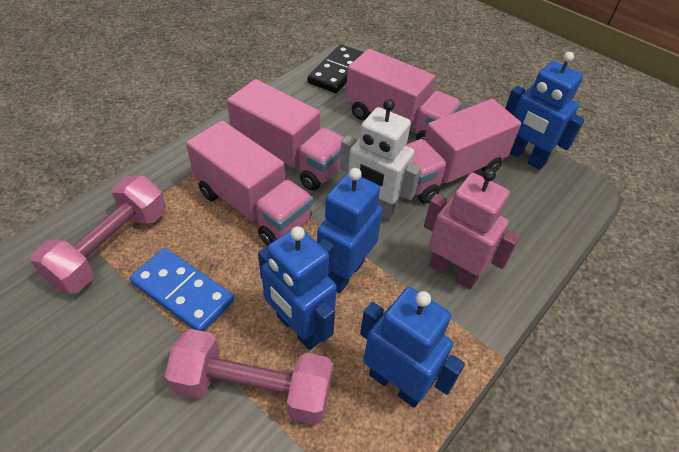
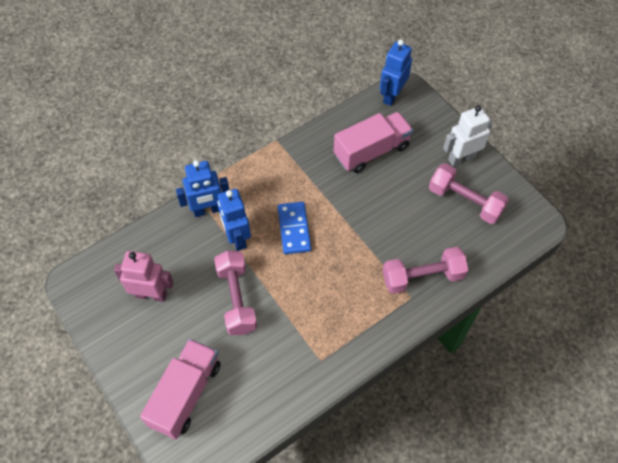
black domino: 1 -> 0
blue robot: 4 -> 3
pink dumbbell: 2 -> 3
pink truck: 4 -> 2

